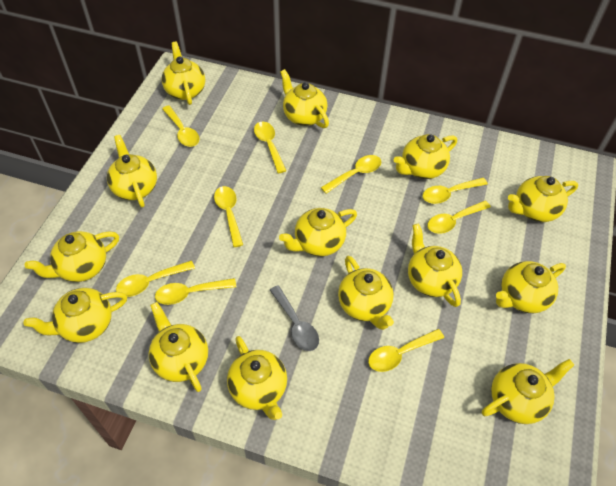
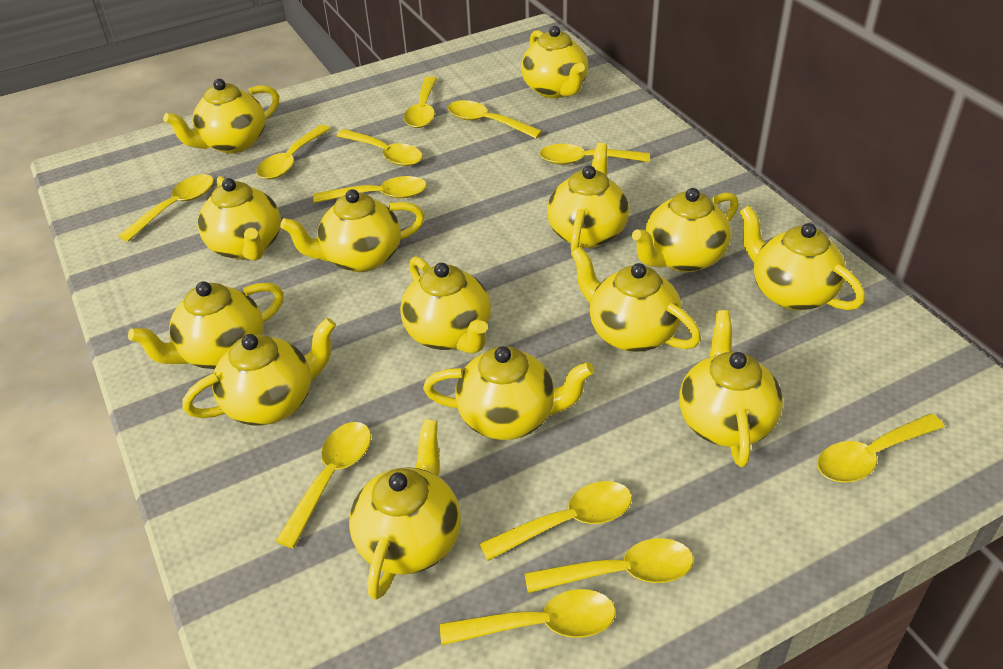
grey spoon: 1 -> 0
yellow spoon: 9 -> 12

